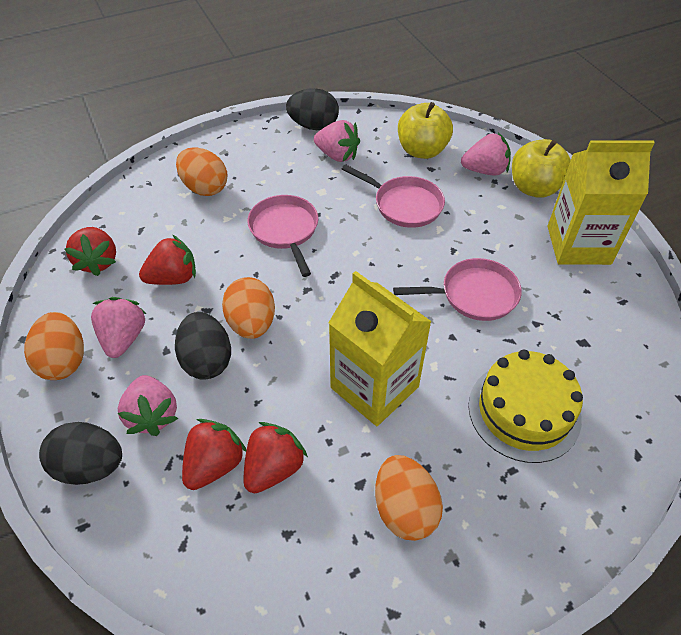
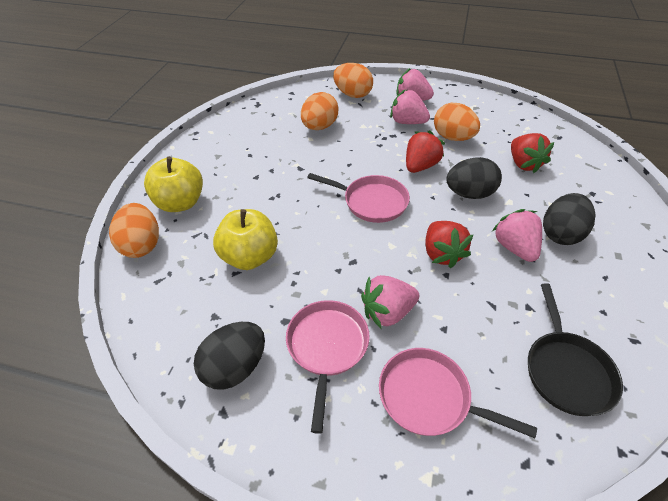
black pan: 0 -> 1
red strawberry: 4 -> 3
yellow cake: 1 -> 0
yellow carton: 2 -> 0

